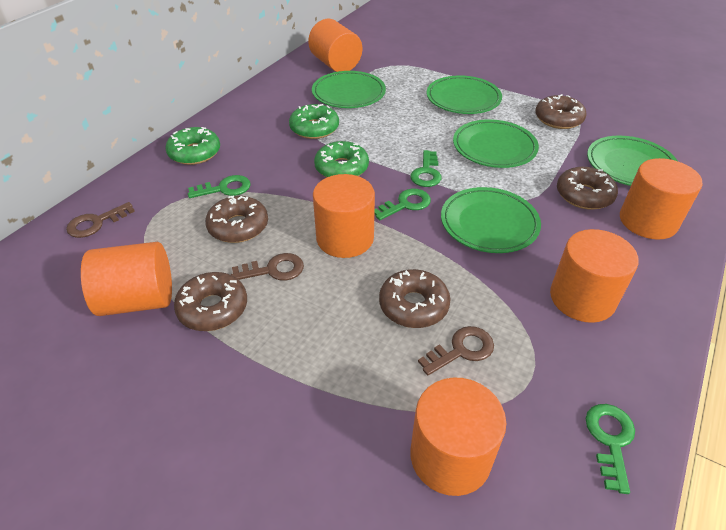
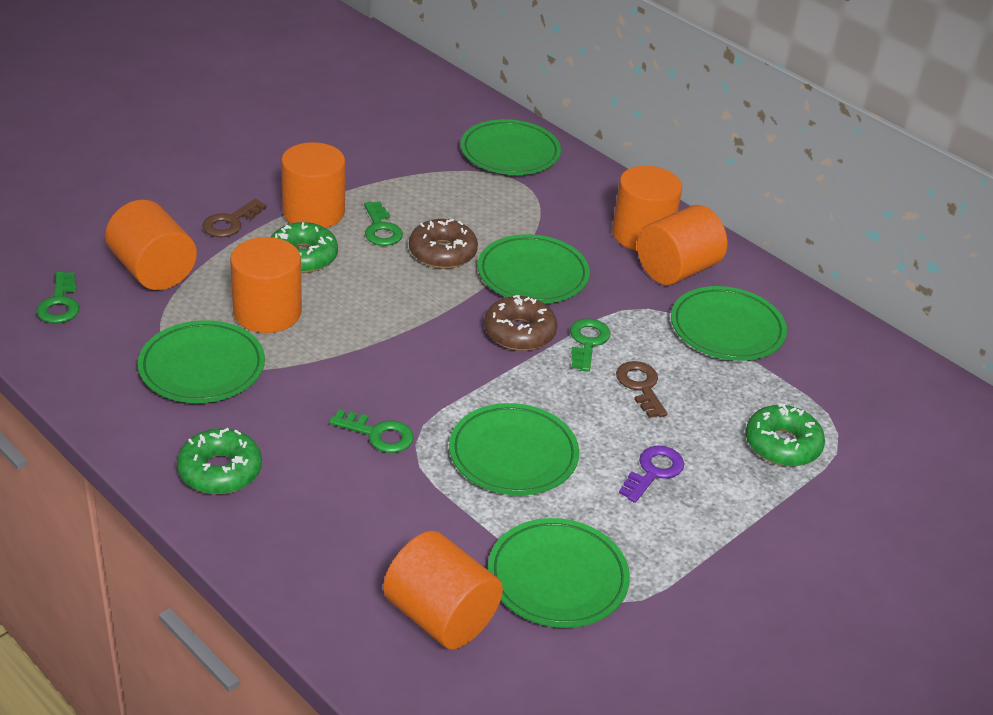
brown donut: 5 -> 2
brown key: 3 -> 2
green plate: 5 -> 6
purple key: 0 -> 1

